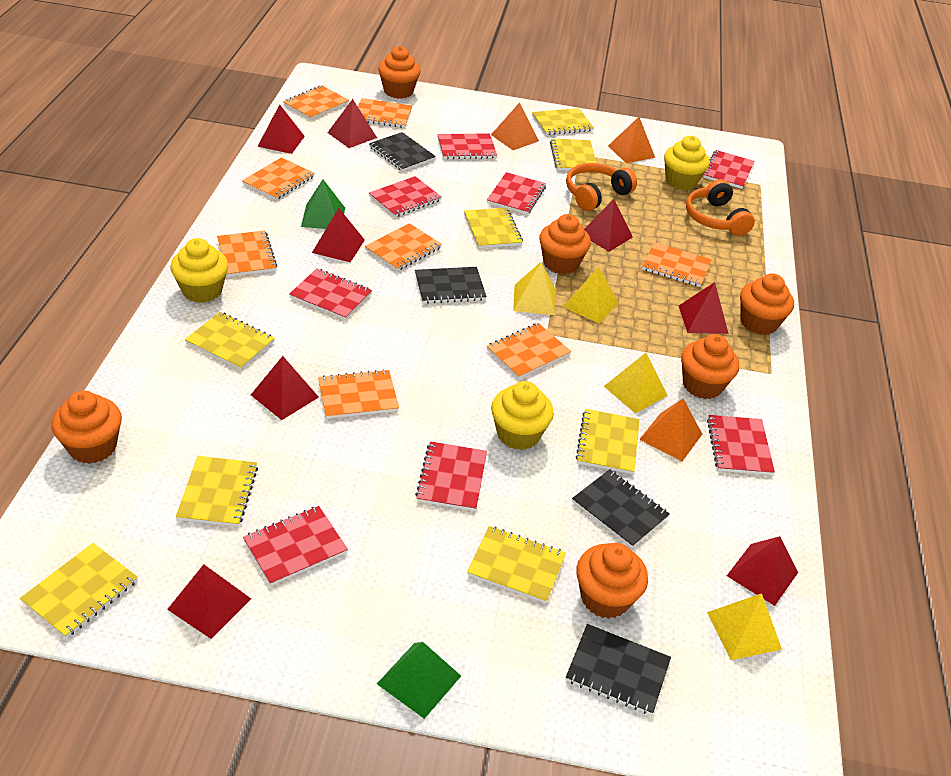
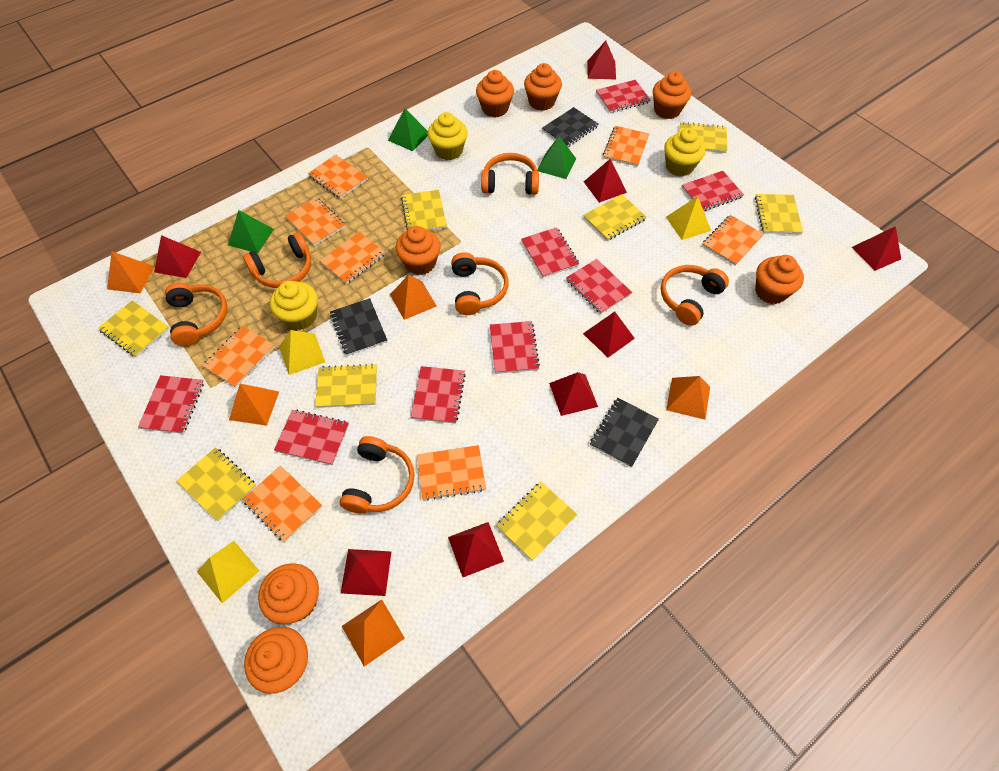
black notebook: 4 -> 3
green pyramid: 2 -> 3
orange cupcake: 6 -> 7
orange headphones: 2 -> 6
orange pyramid: 3 -> 5
yellow pyramid: 4 -> 3

